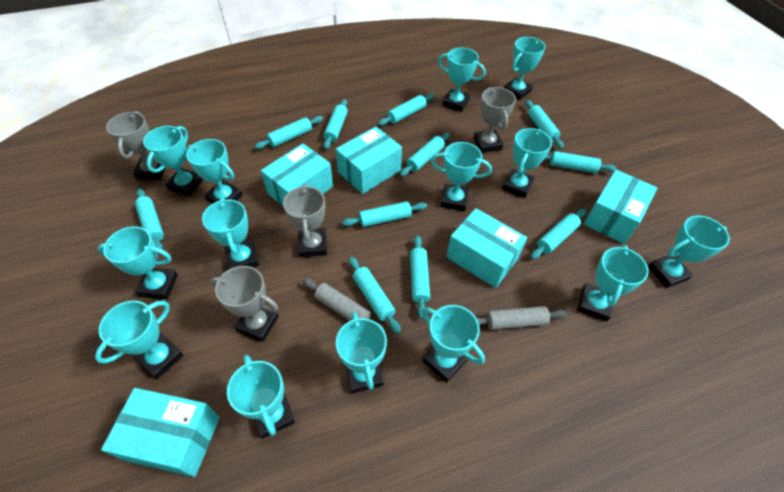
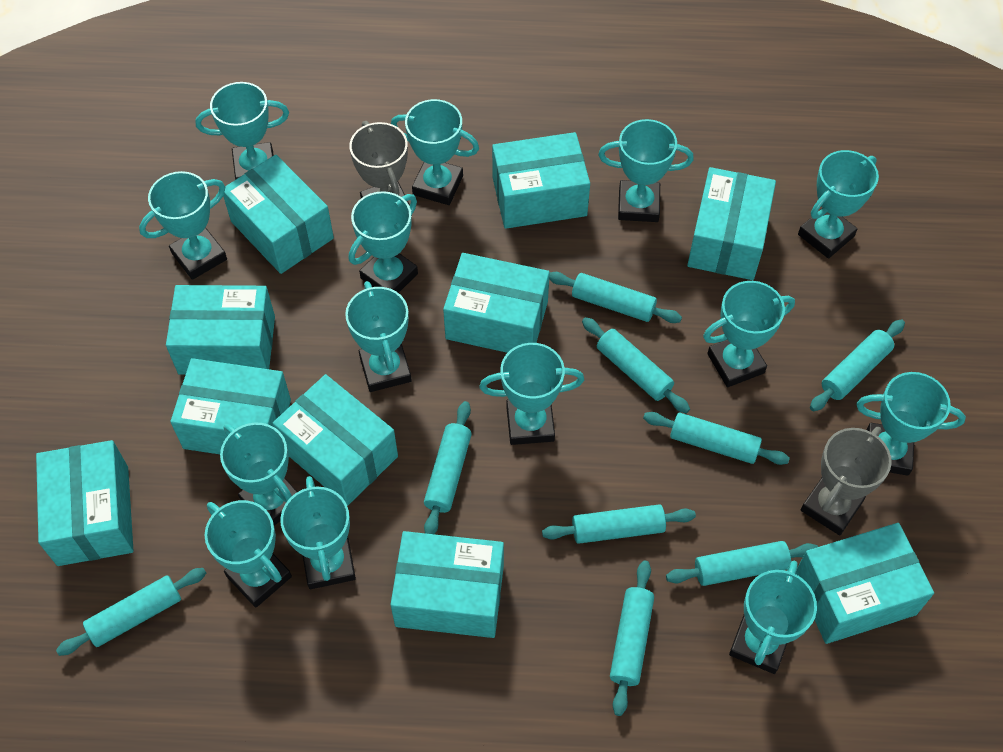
grey rolling pin: 2 -> 0
grey trophy: 4 -> 2
turquoise box: 5 -> 10
turquoise rolling pin: 11 -> 9

